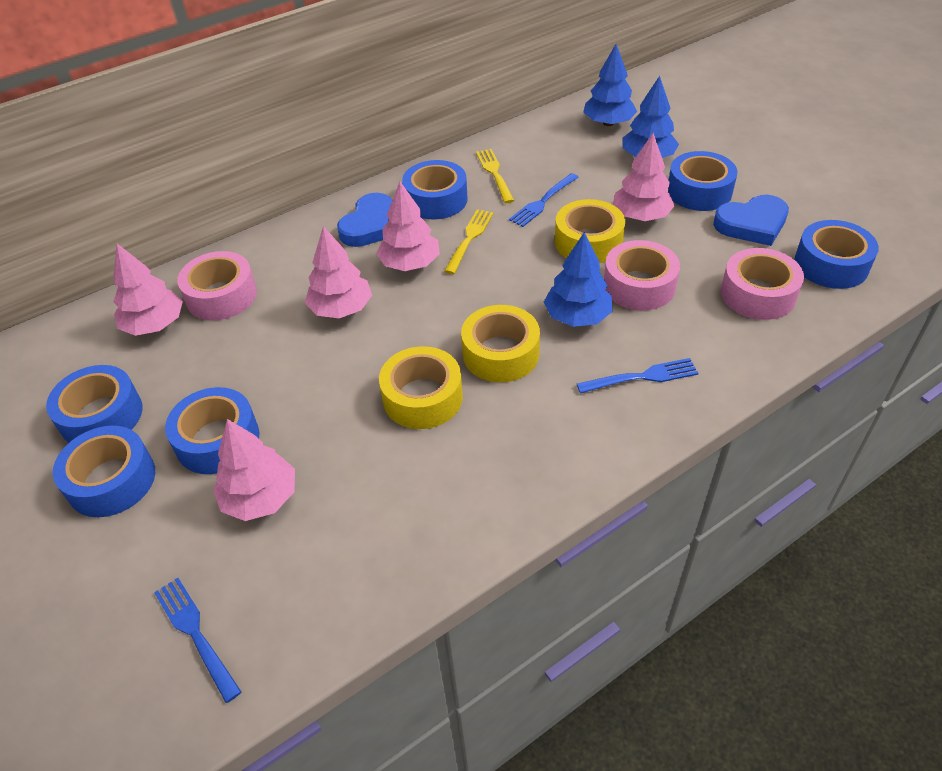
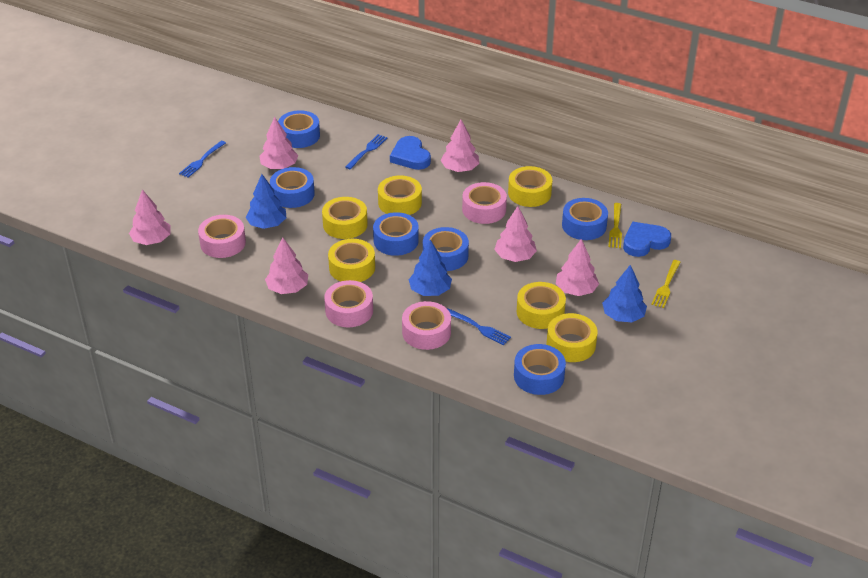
pink tape: 3 -> 4
pink tree: 5 -> 6
yellow tape: 3 -> 6

